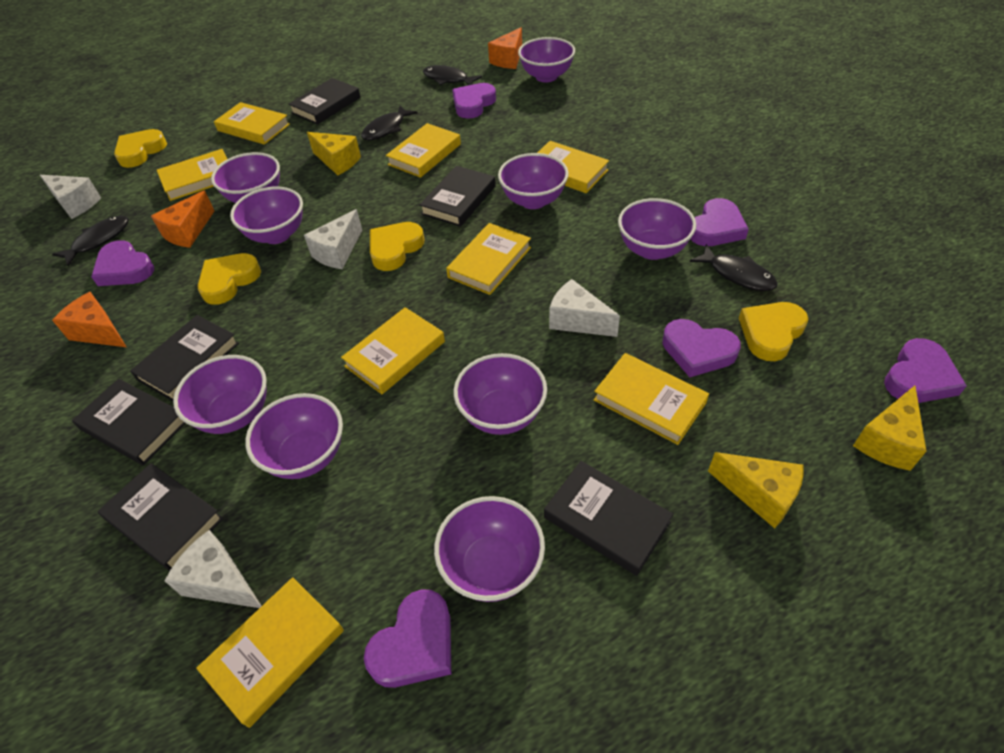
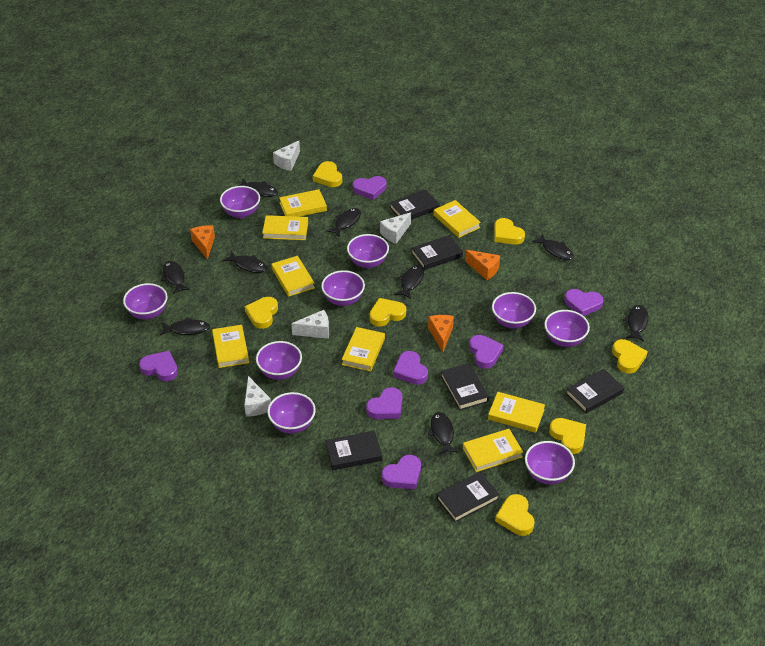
black fish: 4 -> 9
purple heart: 6 -> 7
yellow cheese: 3 -> 0
yellow heart: 4 -> 7

